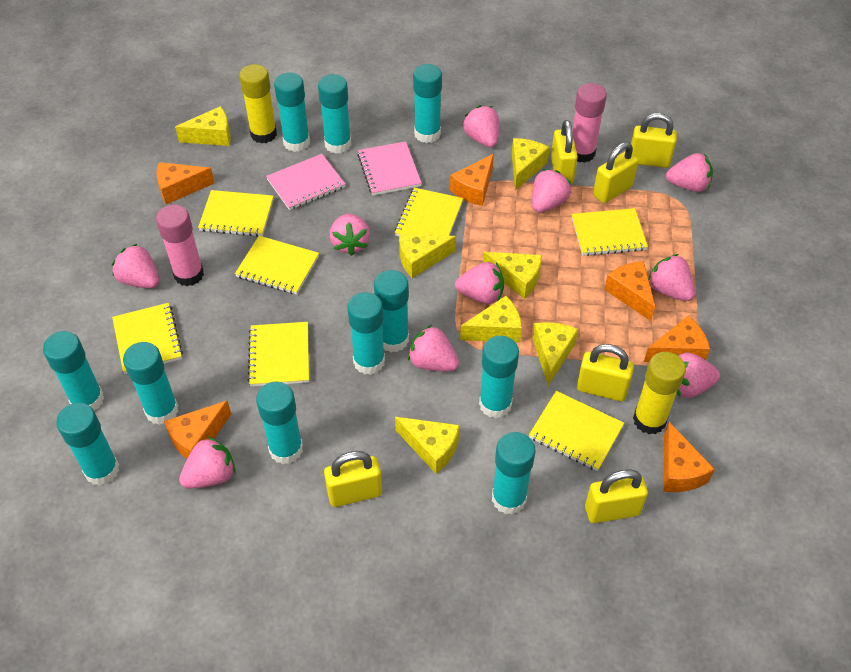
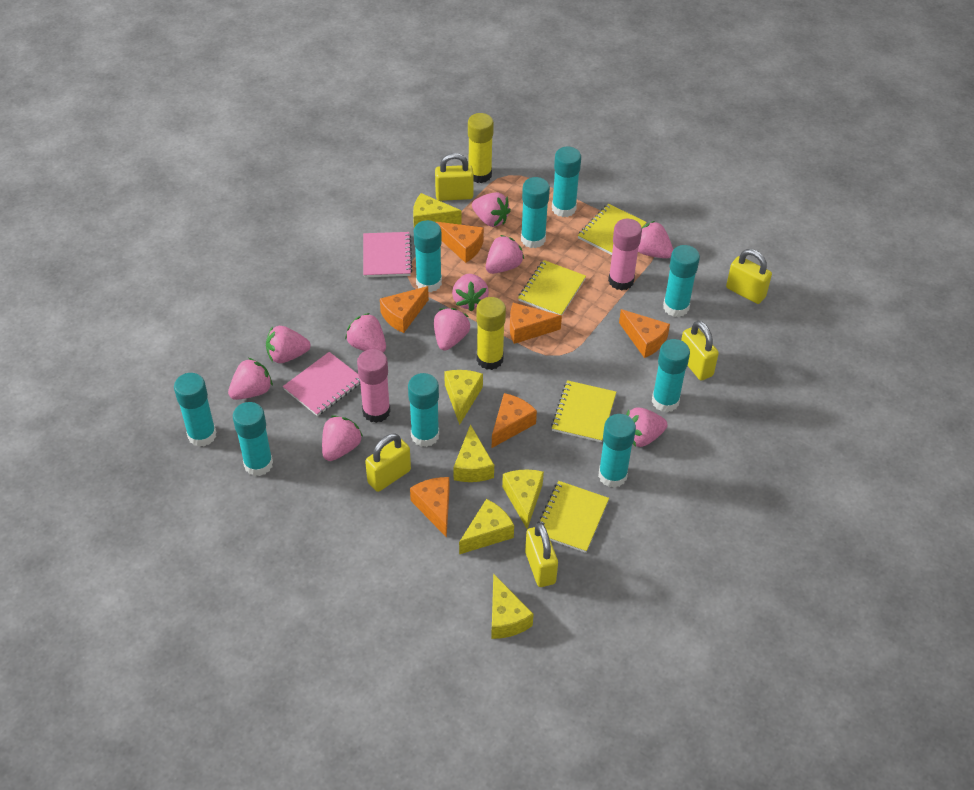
turquoise glue stick: 11 -> 9
yellow cheese: 7 -> 6
yellow notebook: 7 -> 4
yellow padlock: 6 -> 5

